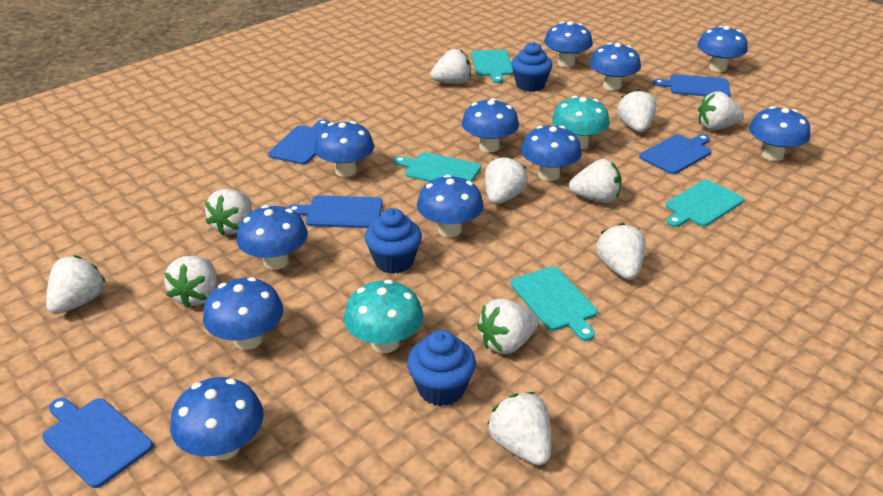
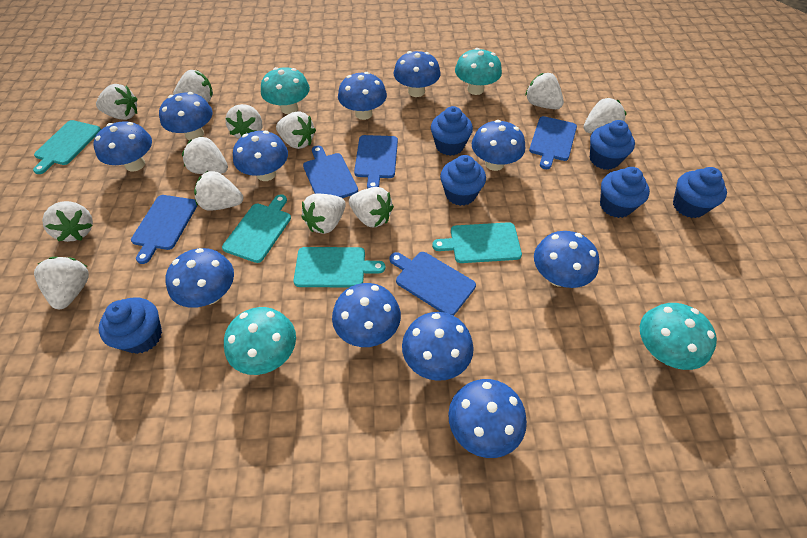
blue cupcake: 3 -> 6
turquoise mushroom: 2 -> 4
white strawberry: 11 -> 12

